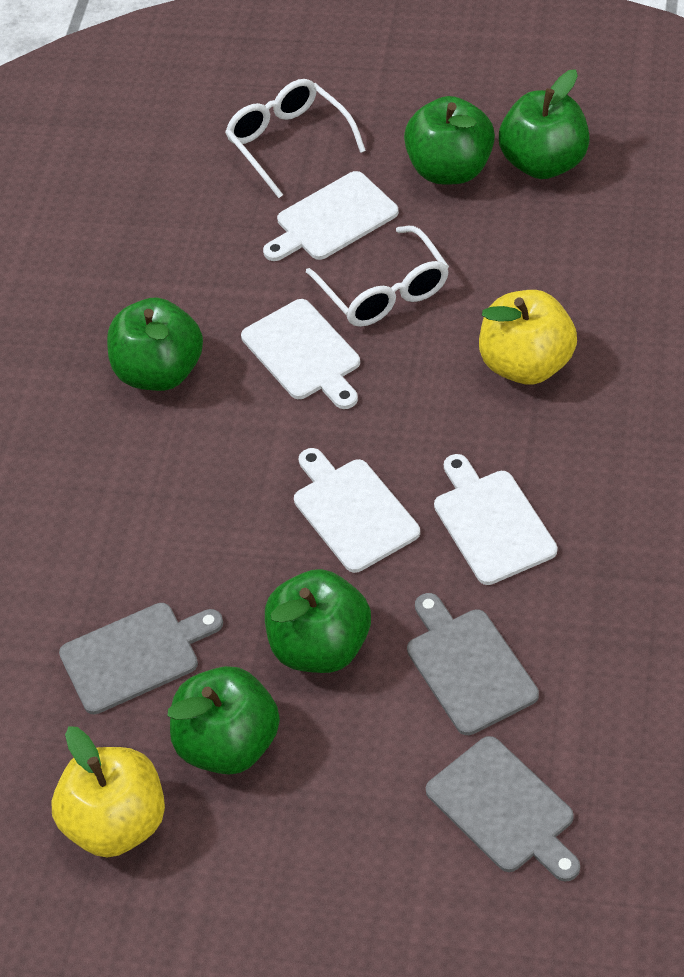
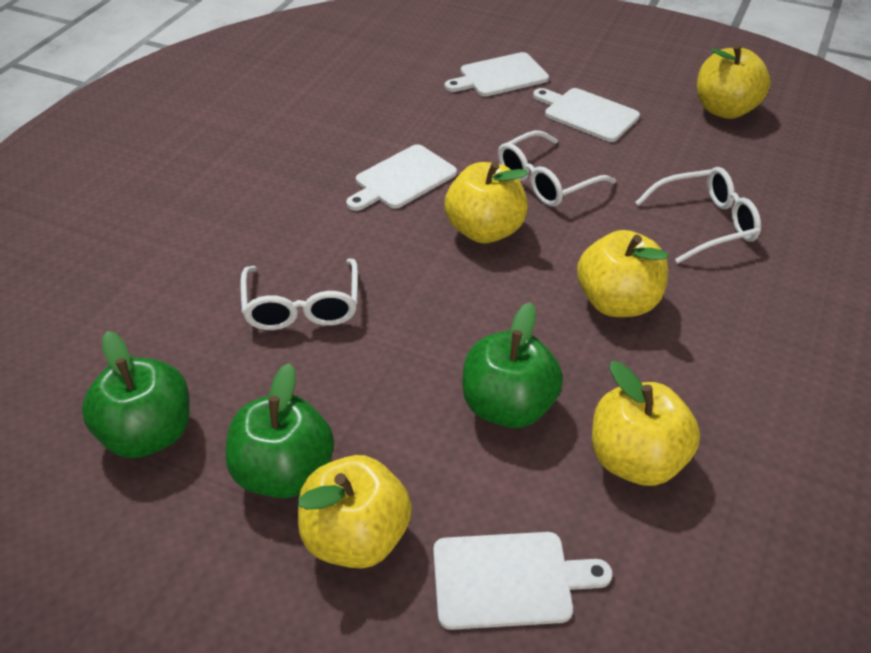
green apple: 5 -> 3
grey cutting board: 3 -> 0
white glasses: 2 -> 3
yellow apple: 2 -> 5

